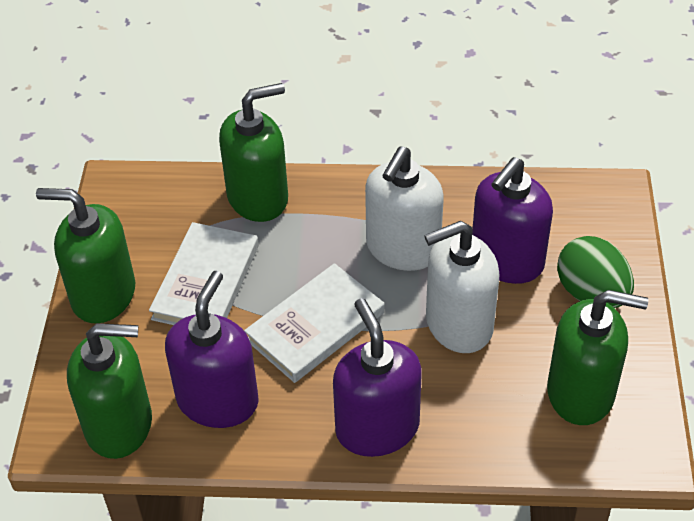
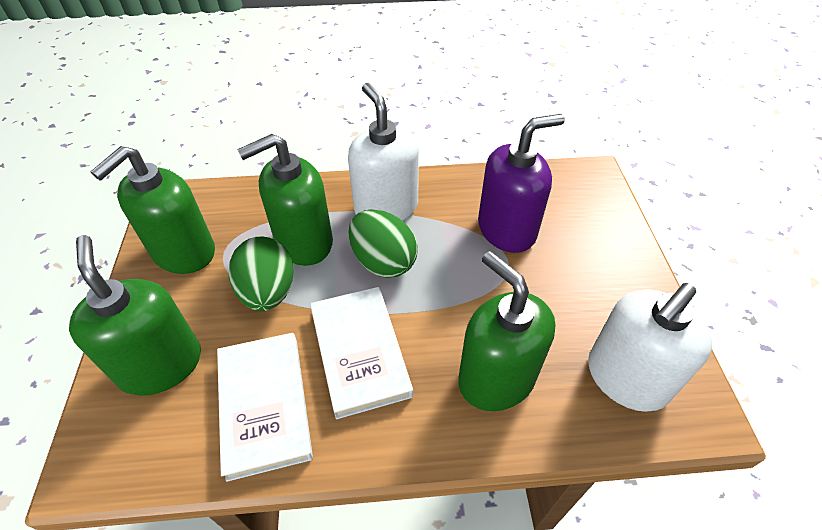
green egg: 1 -> 2
purple soap dispenser: 3 -> 1

